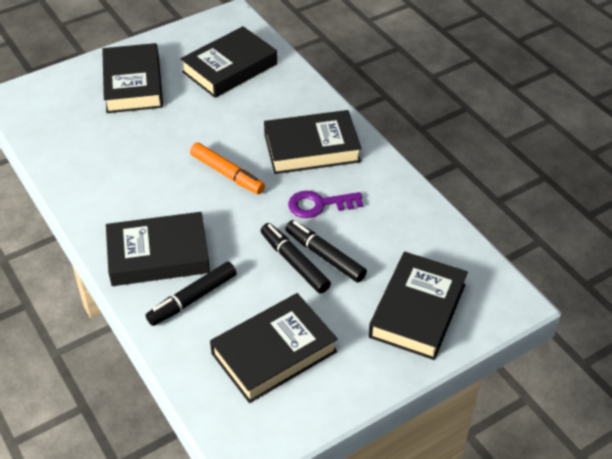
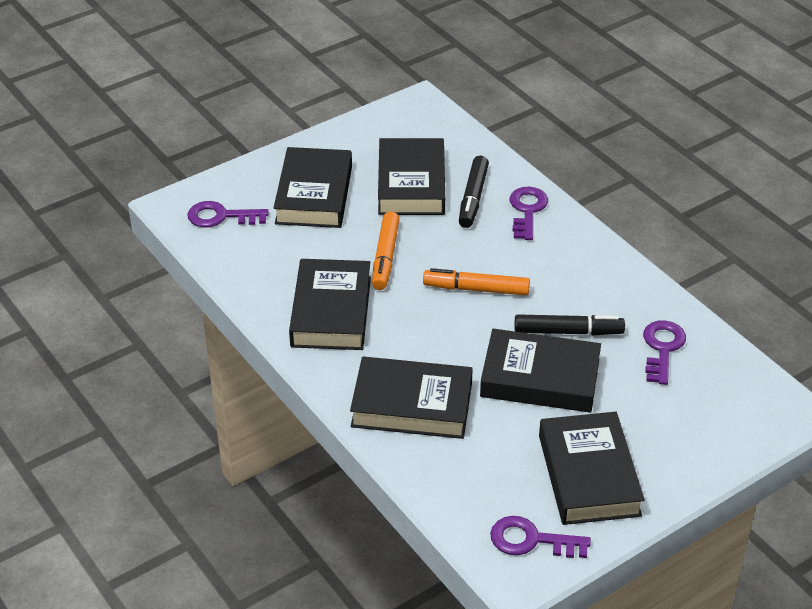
black marker: 3 -> 2
orange marker: 1 -> 2
purple key: 1 -> 4

